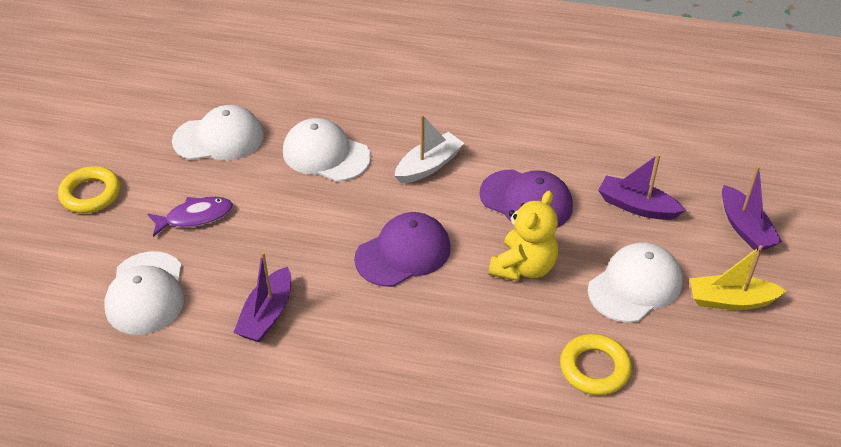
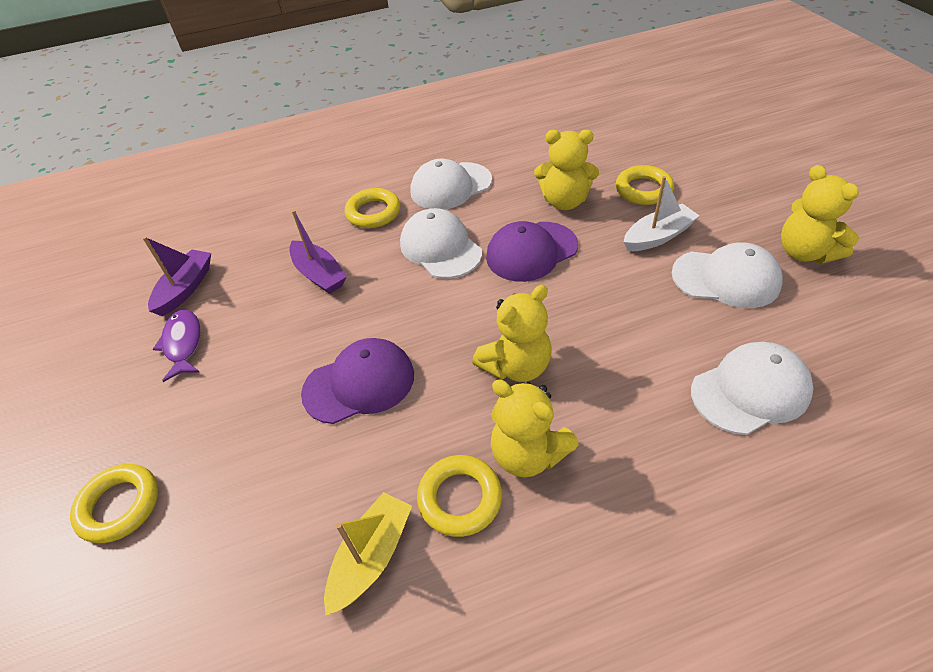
purple boat: 3 -> 2
yellow ring: 2 -> 4
yellow teddy bear: 1 -> 4

